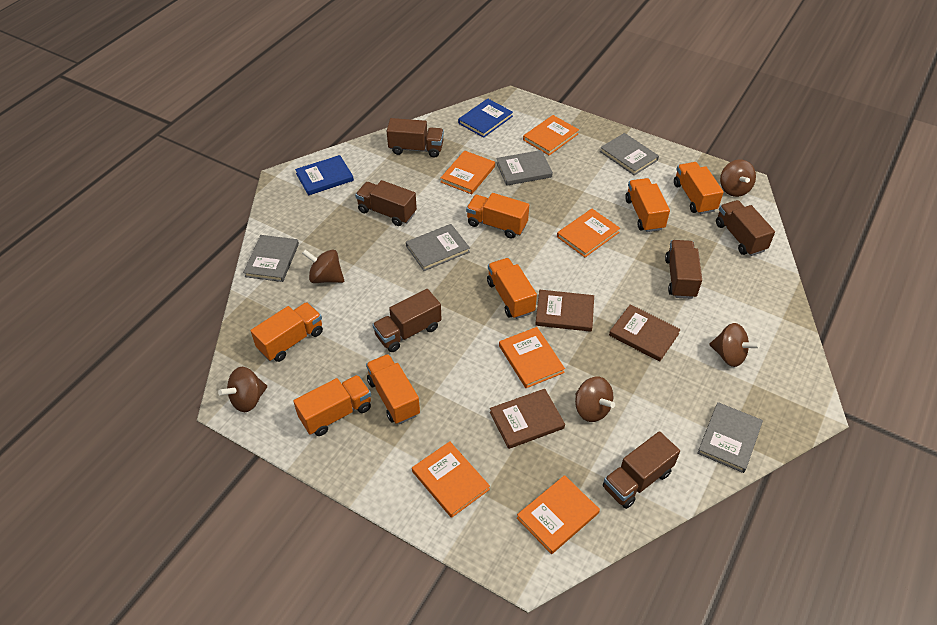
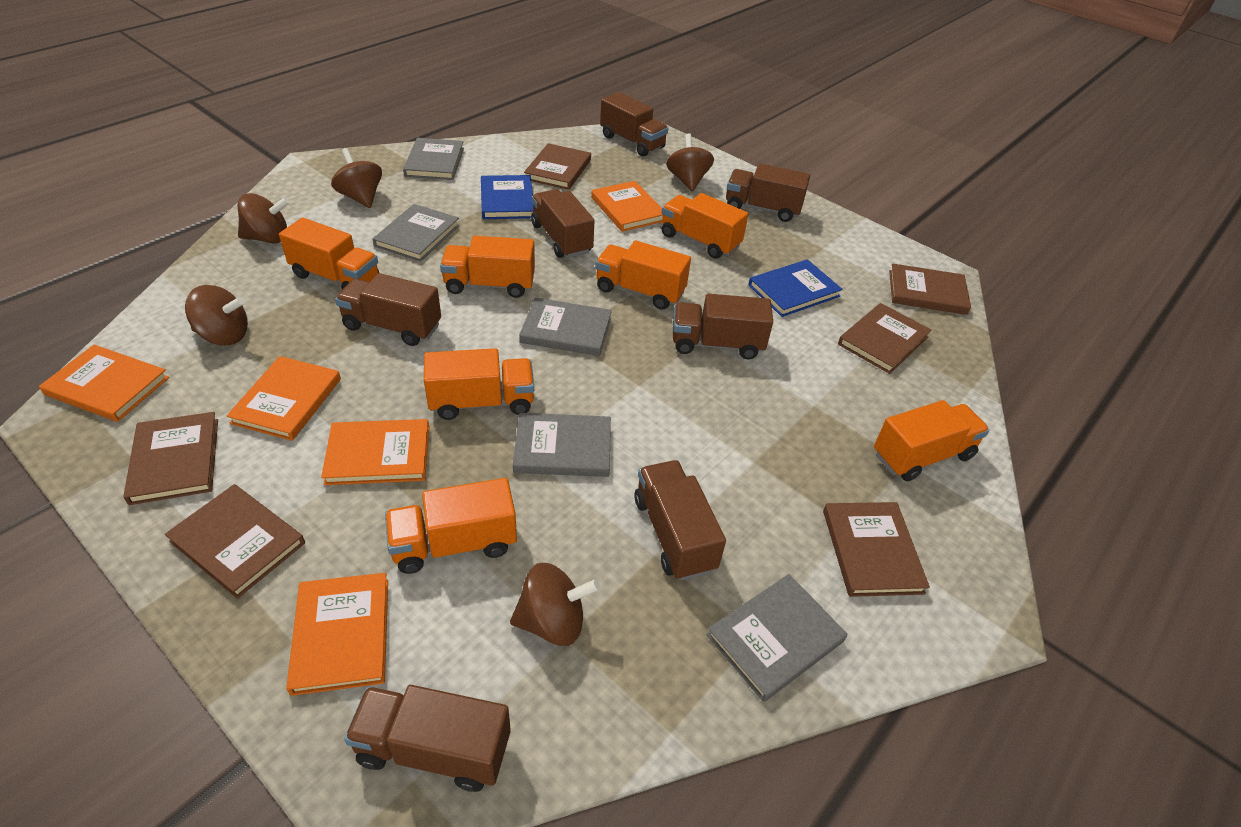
brown book: 3 -> 6
brown truck: 6 -> 7
orange book: 6 -> 5

